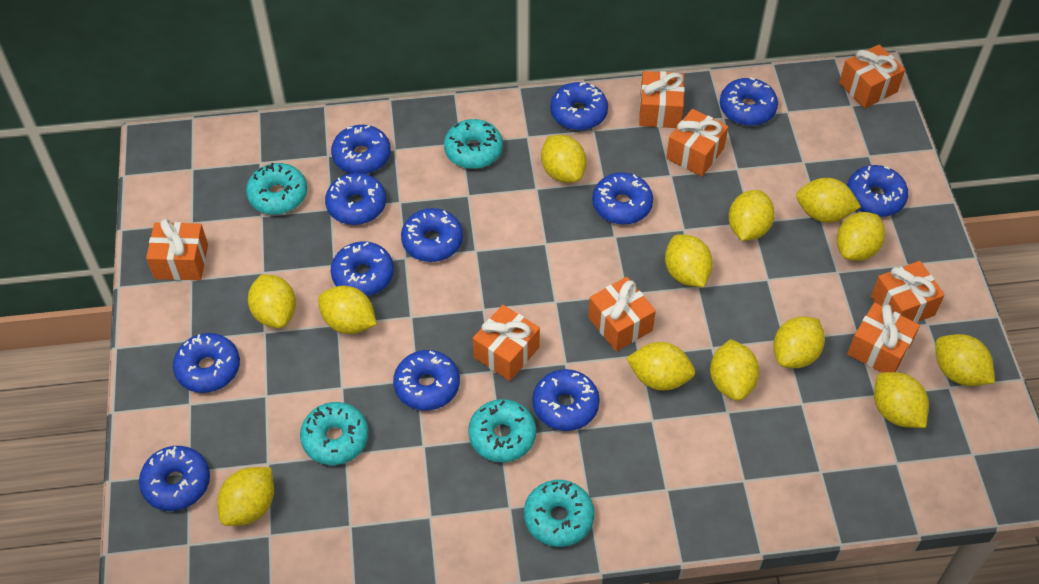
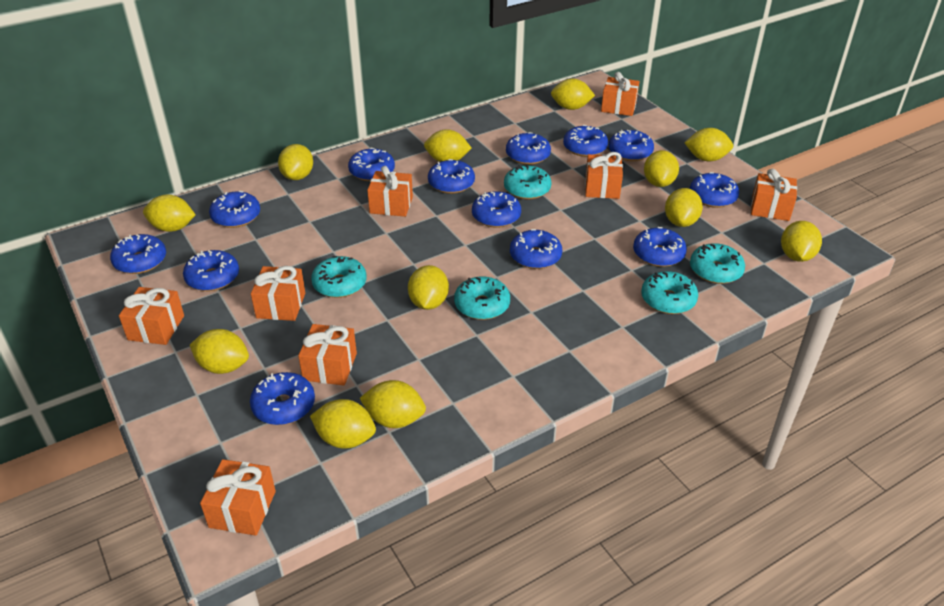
blue donut: 12 -> 13
yellow lemon: 13 -> 12

